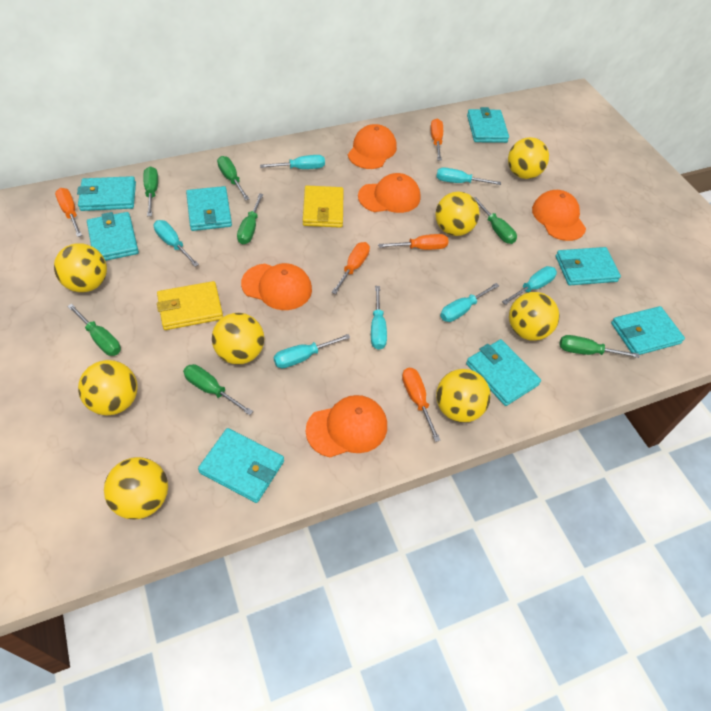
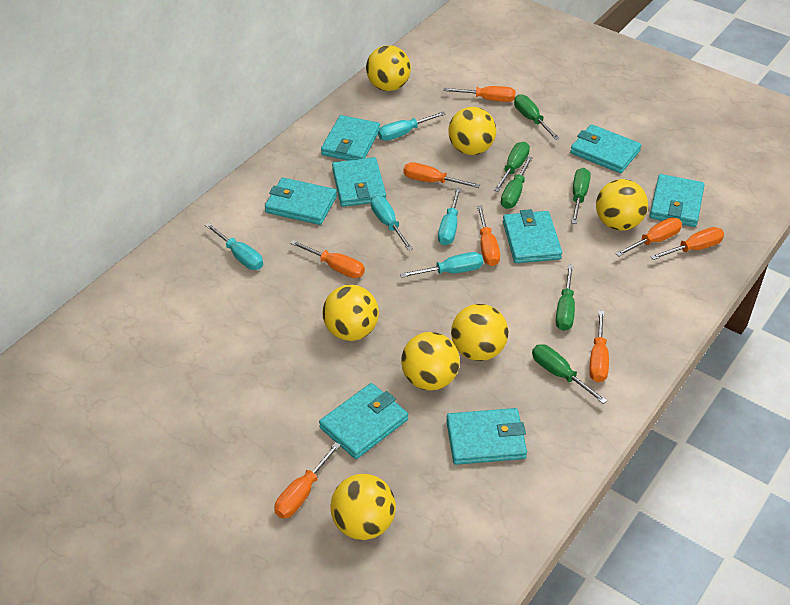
green screwdriver: 7 -> 6
orange cap: 5 -> 0
orange screwdriver: 5 -> 8
turquoise screwdriver: 7 -> 5
yellow ball: 8 -> 7
yellow wallet: 2 -> 0

